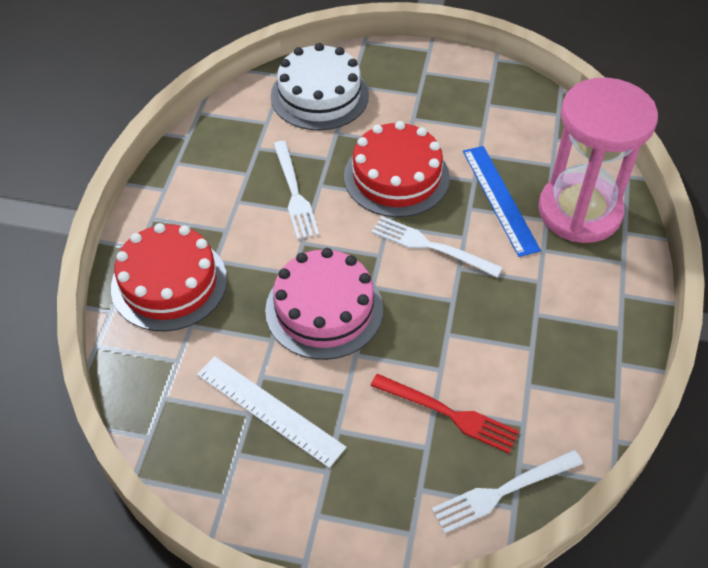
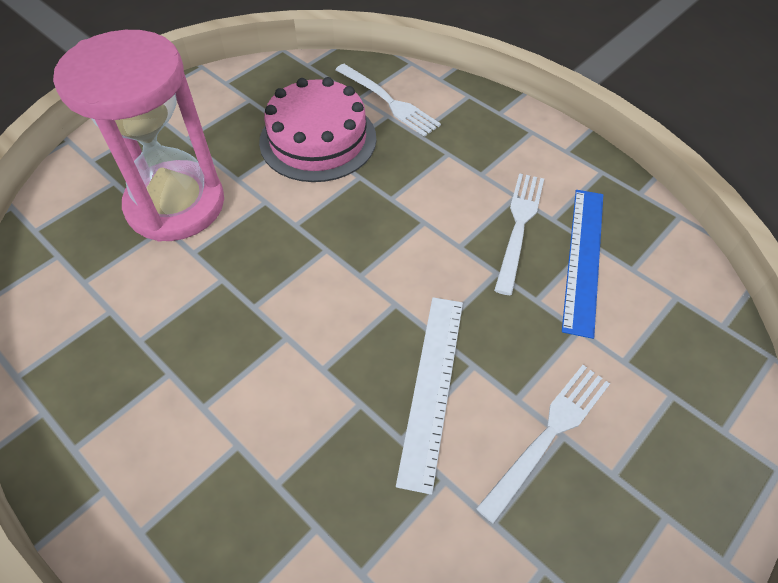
red cake: 2 -> 0
red fork: 1 -> 0
white cake: 1 -> 0

